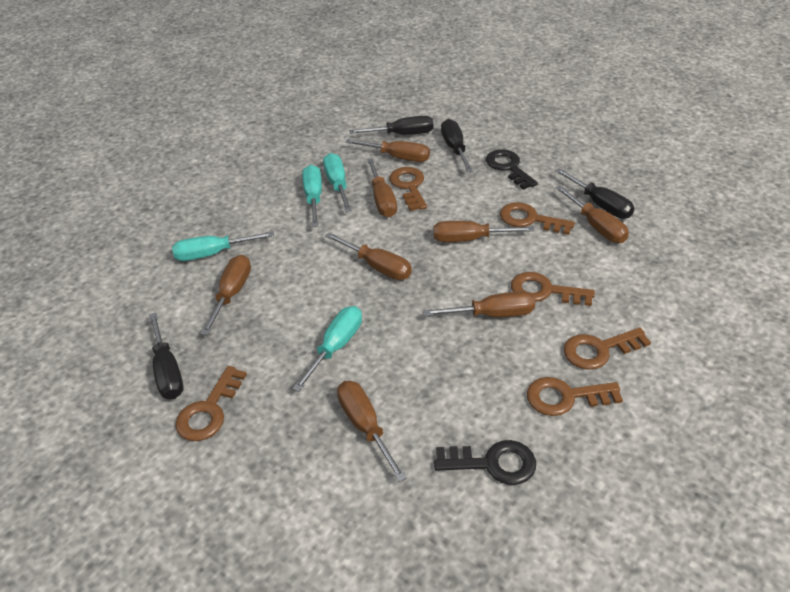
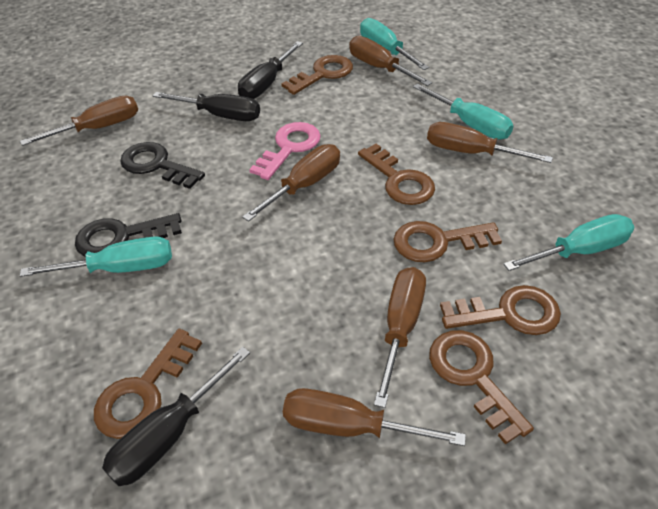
black screwdriver: 4 -> 3
brown screwdriver: 8 -> 6
pink key: 0 -> 1

